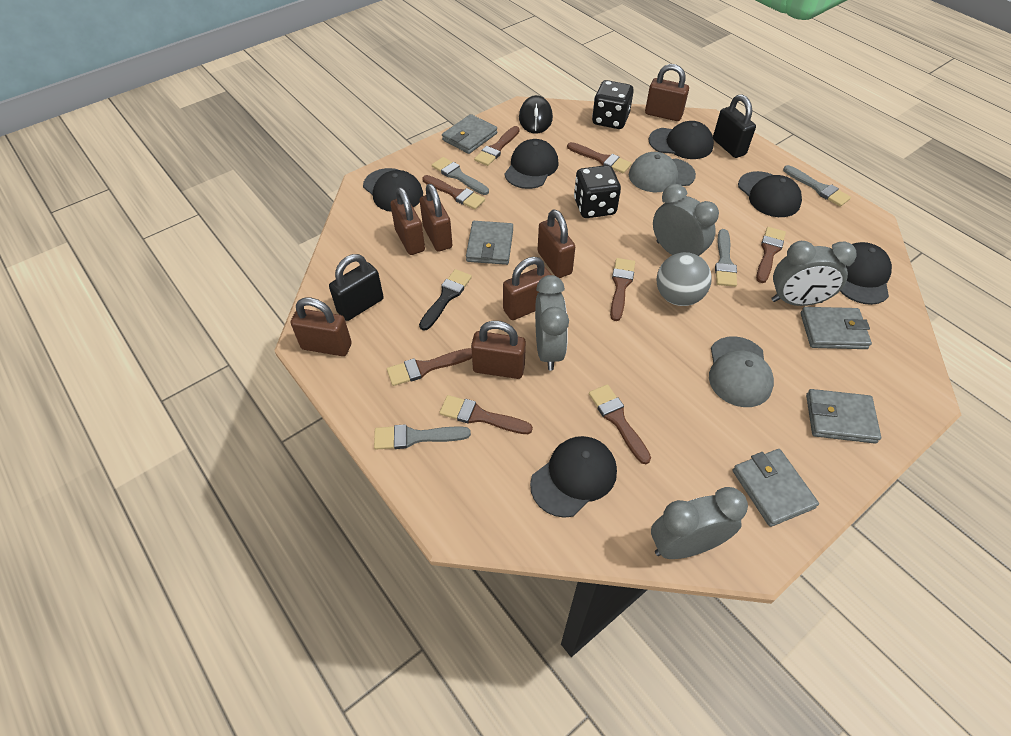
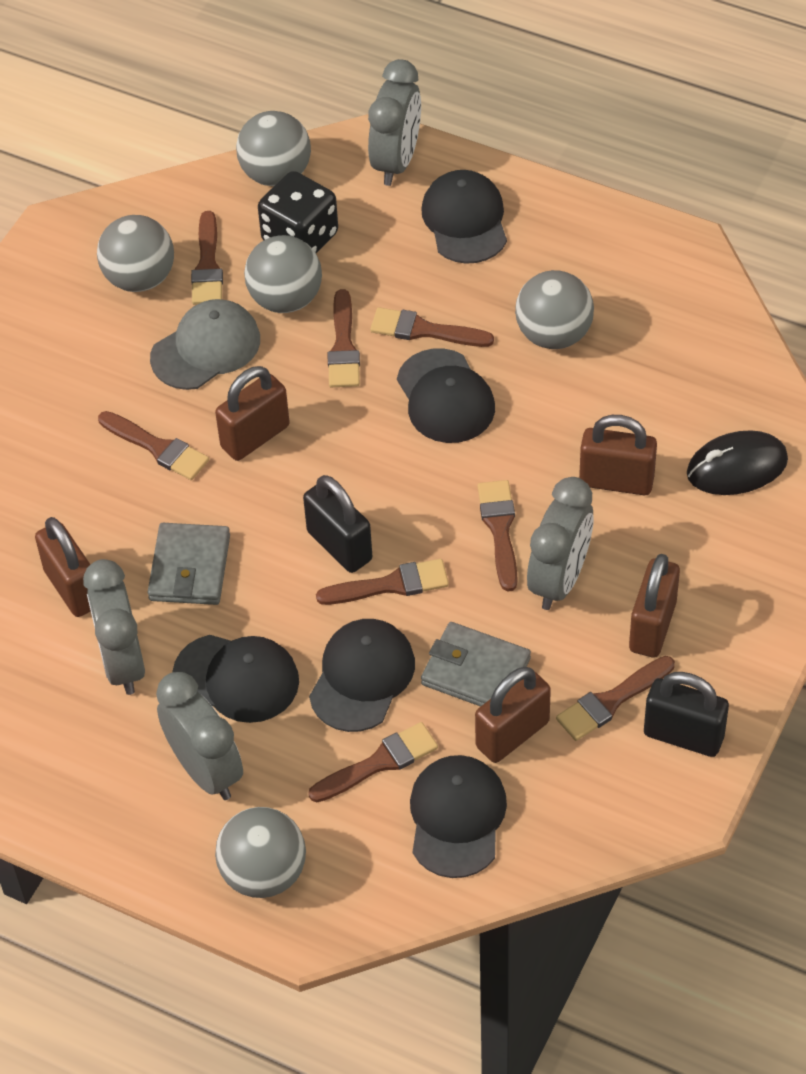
black brush: 1 -> 0
black cap: 6 -> 5
black dice: 2 -> 1
brown padlock: 7 -> 5
grey ball: 1 -> 5
grey brush: 4 -> 0
grey cap: 2 -> 1
grey wallet: 5 -> 2

